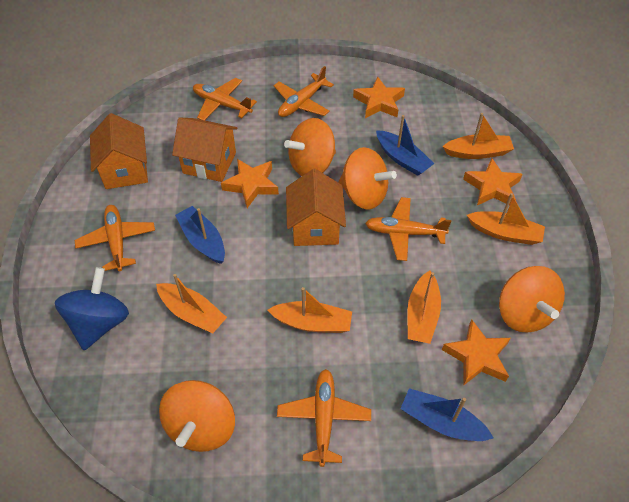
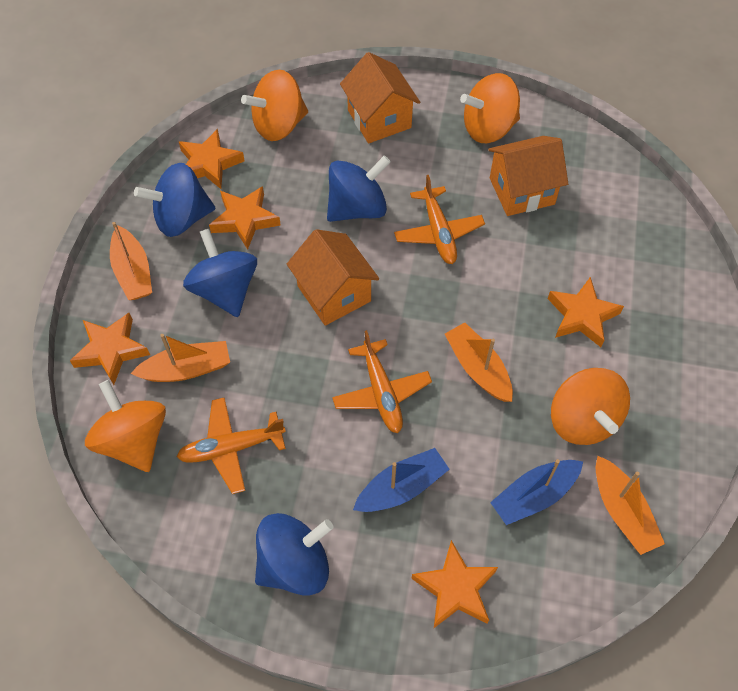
blue boat: 3 -> 2
blue spinning top: 1 -> 4
orange boat: 5 -> 4
orange plane: 5 -> 3
orange star: 4 -> 5

